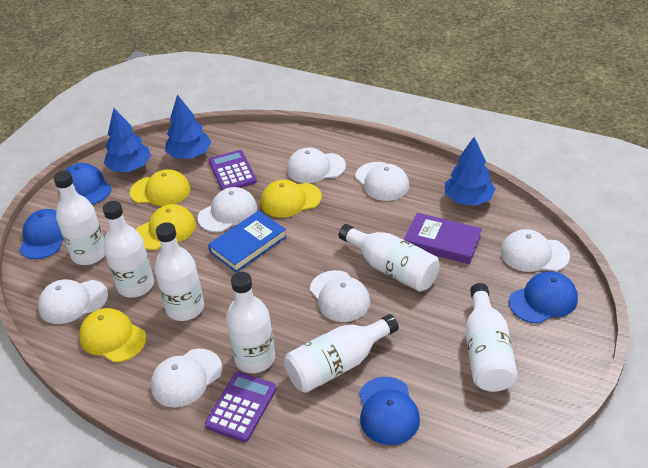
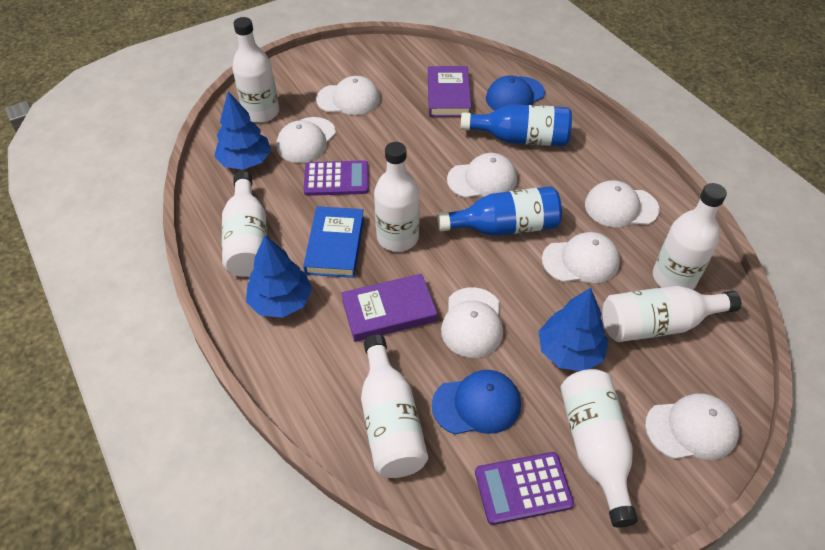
blue bottle: 0 -> 2
blue cap: 4 -> 2
purple book: 1 -> 2
yellow cap: 4 -> 0

